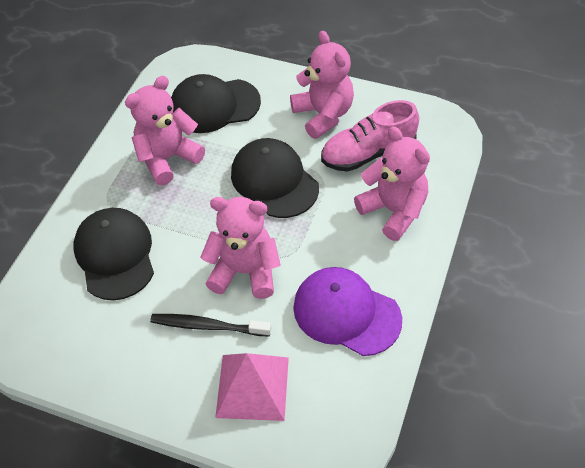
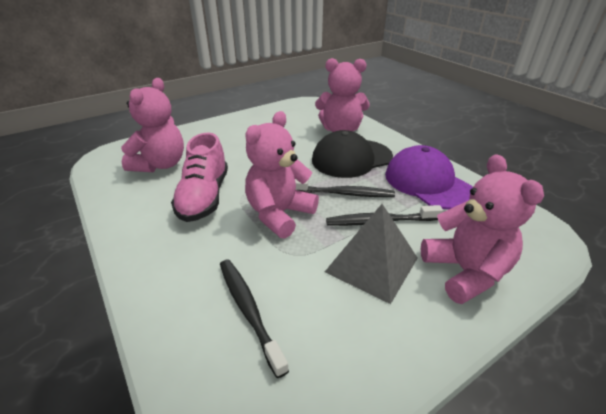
black cap: 3 -> 1
black toothbrush: 1 -> 3
grey pyramid: 0 -> 1
pink pyramid: 1 -> 0

